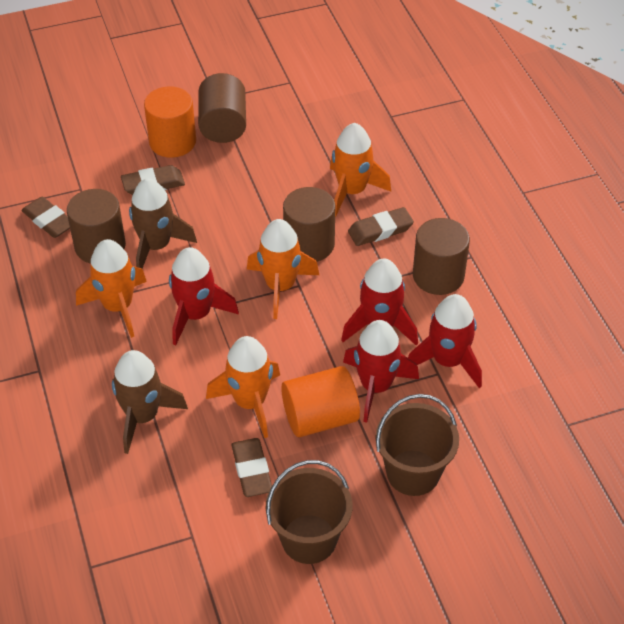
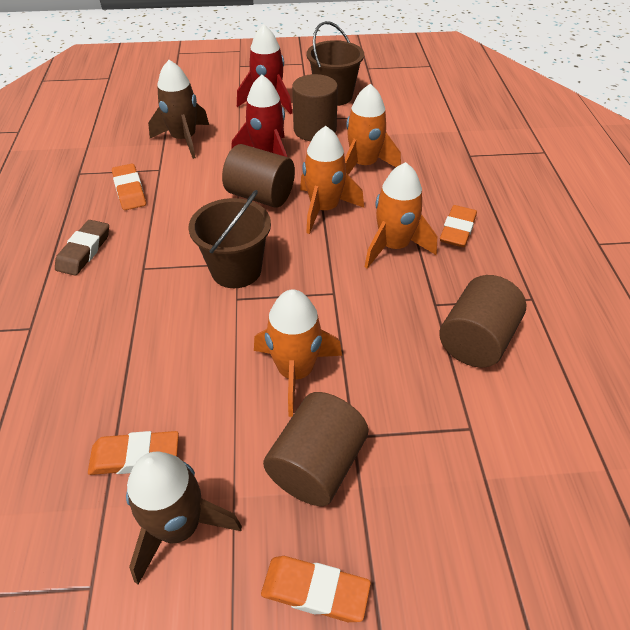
brown eraser: 4 -> 1
orange cylinder: 2 -> 0
orange eraser: 0 -> 4
red rocket: 4 -> 2

